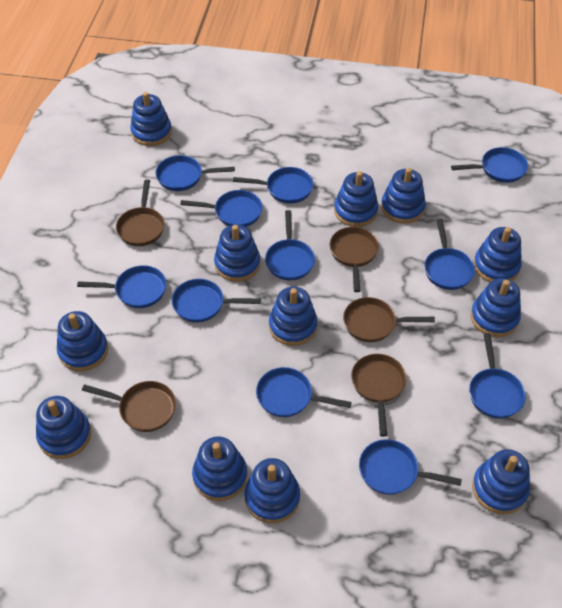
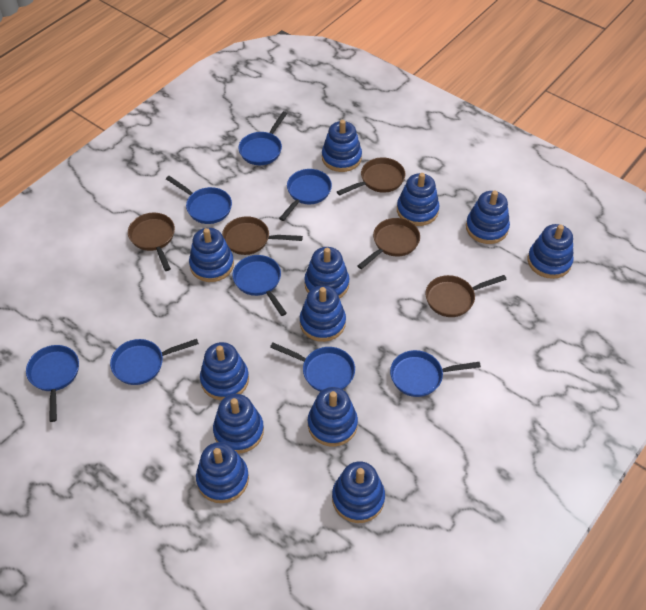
blue pan: 11 -> 8

